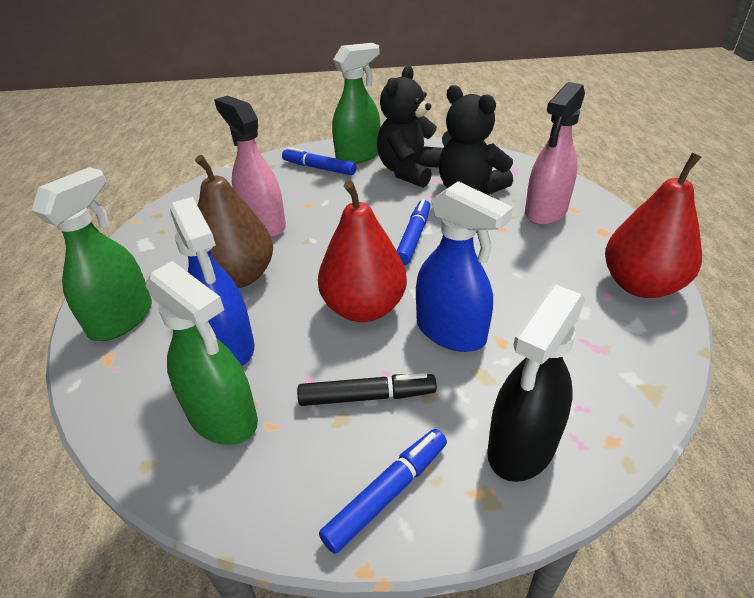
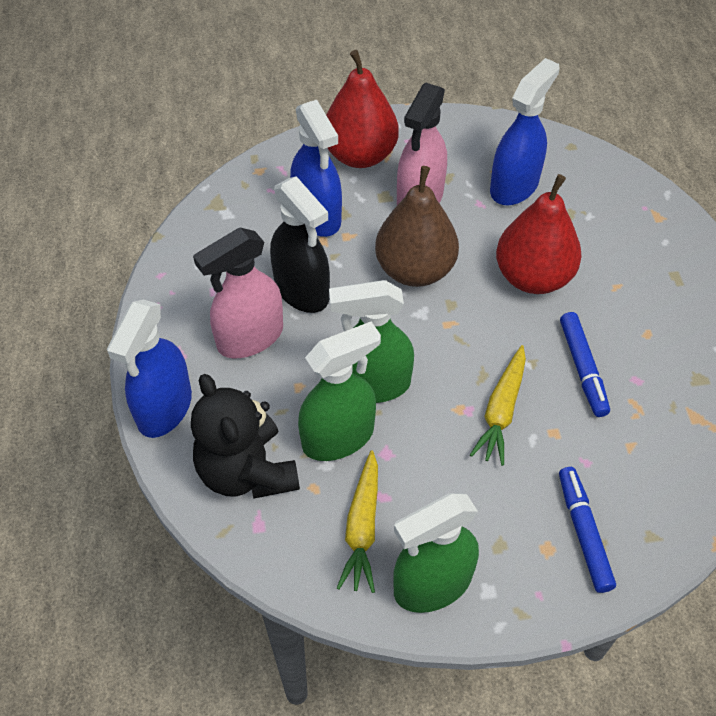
black marker: 1 -> 0
black teddy bear: 2 -> 1
blue marker: 3 -> 2
blue spray bottle: 2 -> 3
yellow carrot: 0 -> 2

